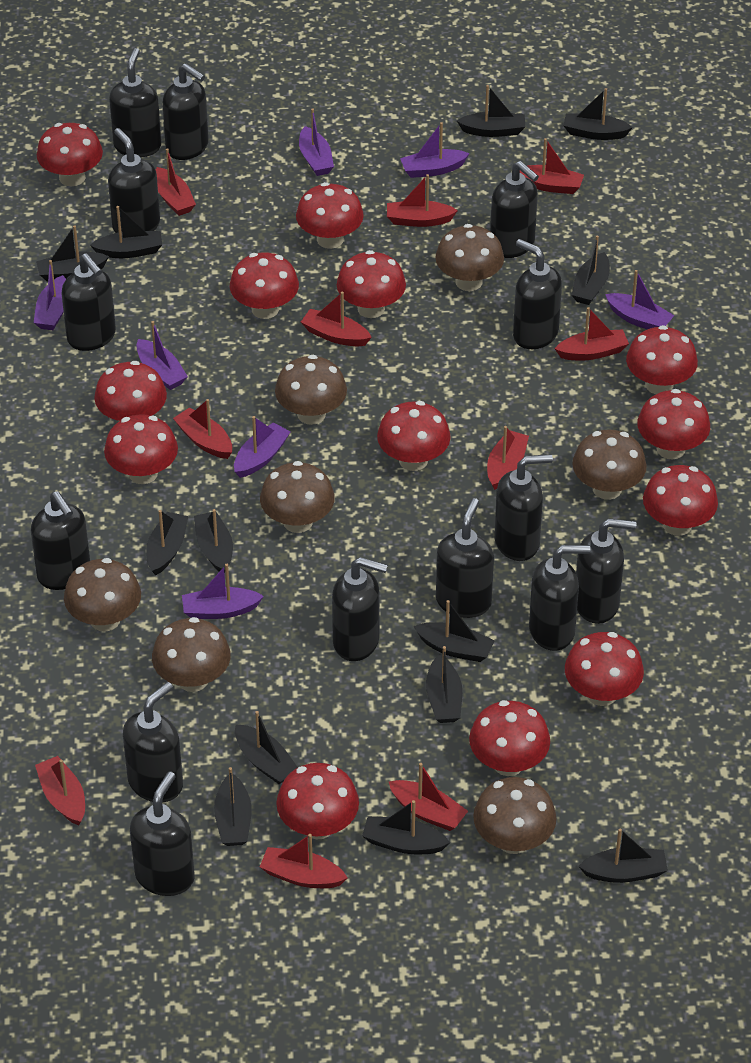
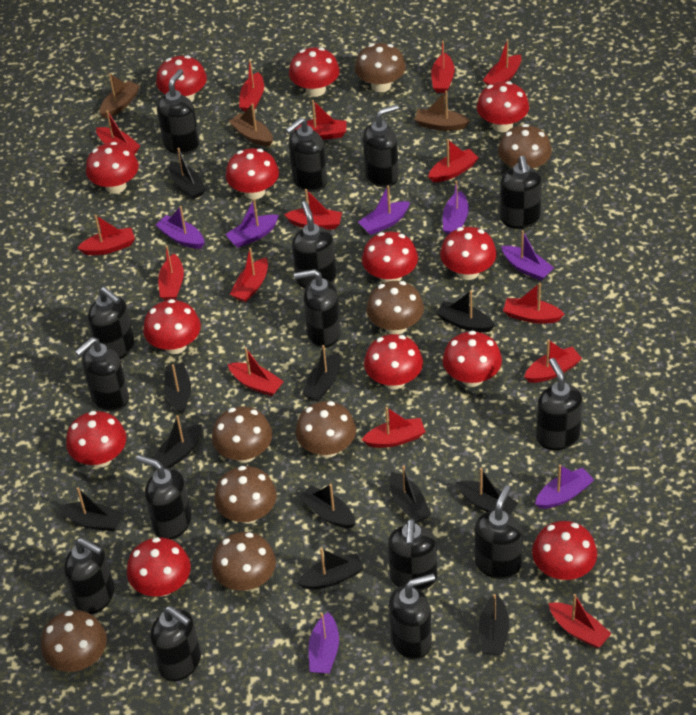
black boat: 13 -> 11
black soap dispenser: 14 -> 15
brown boat: 0 -> 3
brown mushroom: 7 -> 8
red boat: 10 -> 15

